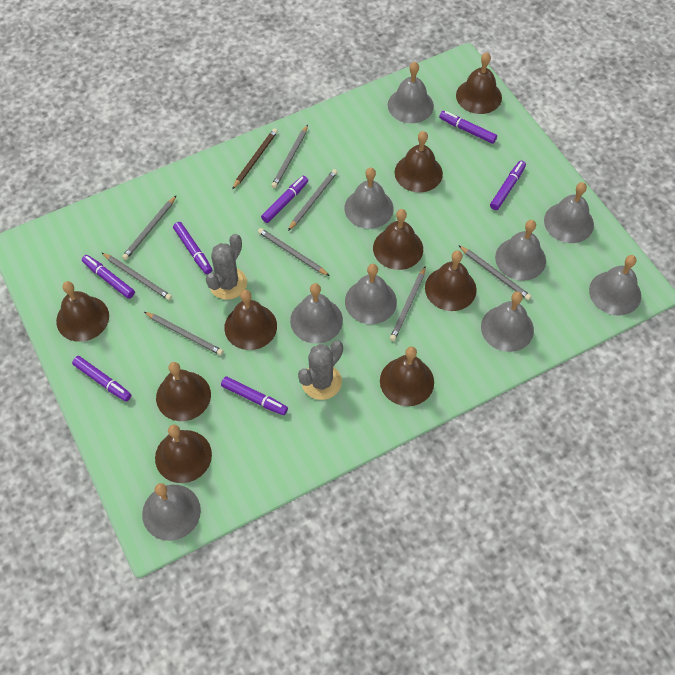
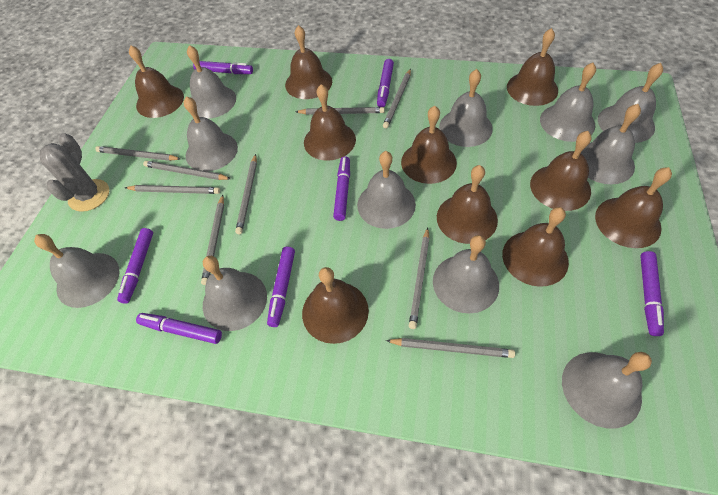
brown bell: 9 -> 10
brown pencil: 1 -> 0
grey bell: 9 -> 11
grey cactus: 2 -> 1
grey pencil: 8 -> 9

